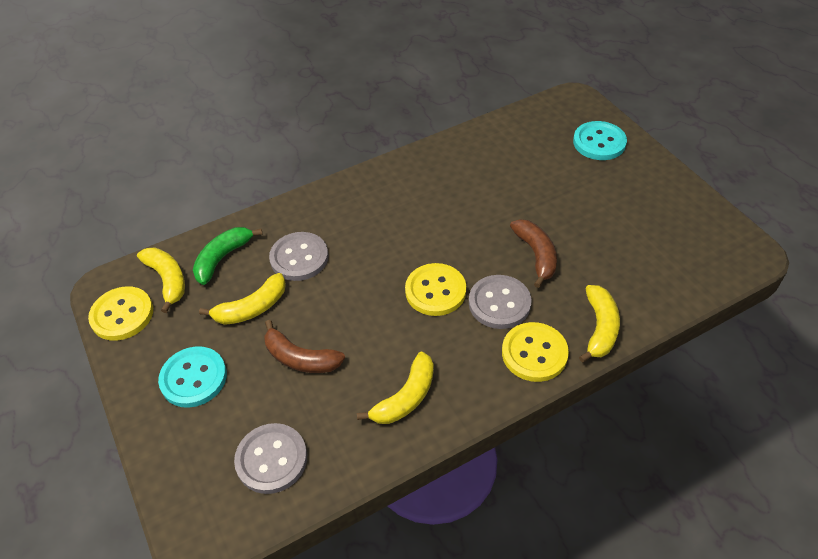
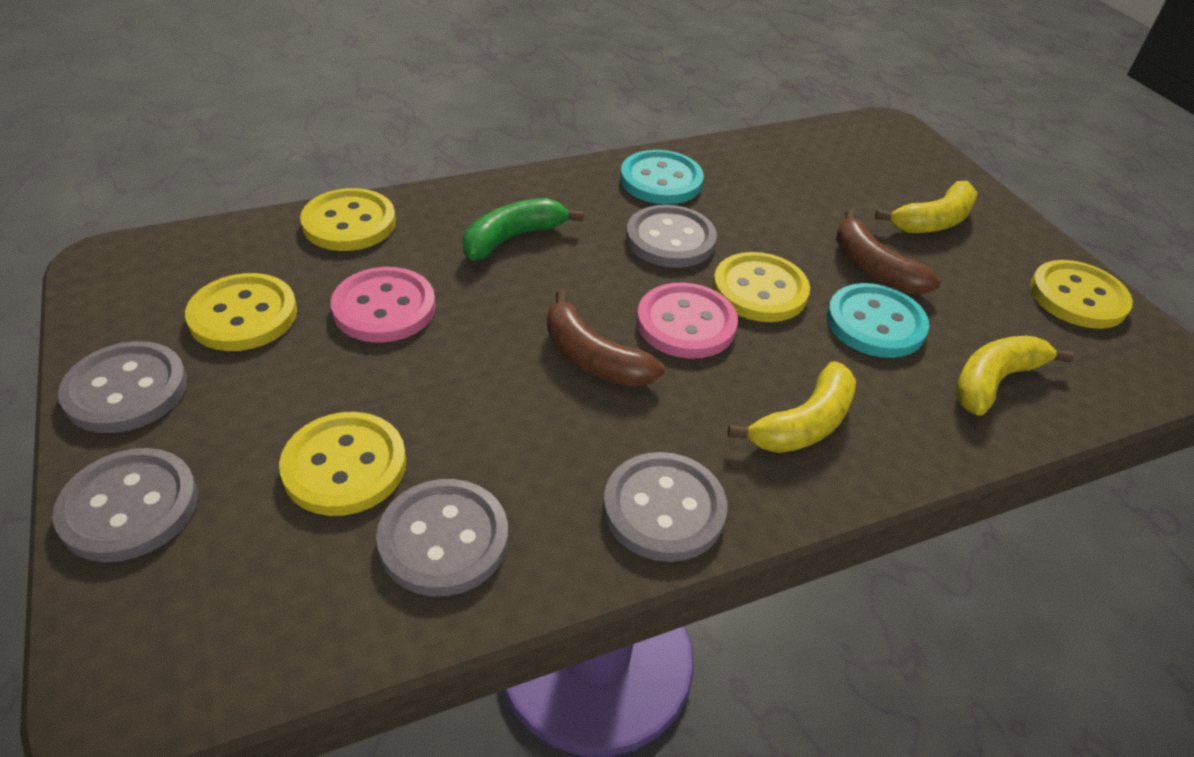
grey button: 3 -> 5
pink button: 0 -> 2
yellow banana: 4 -> 3
yellow button: 3 -> 5

